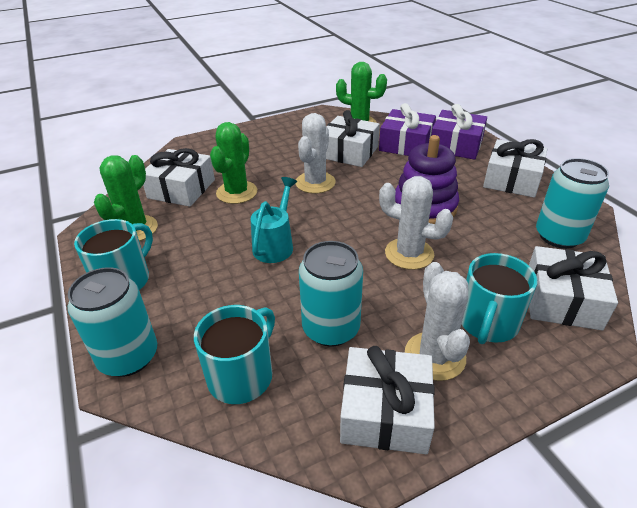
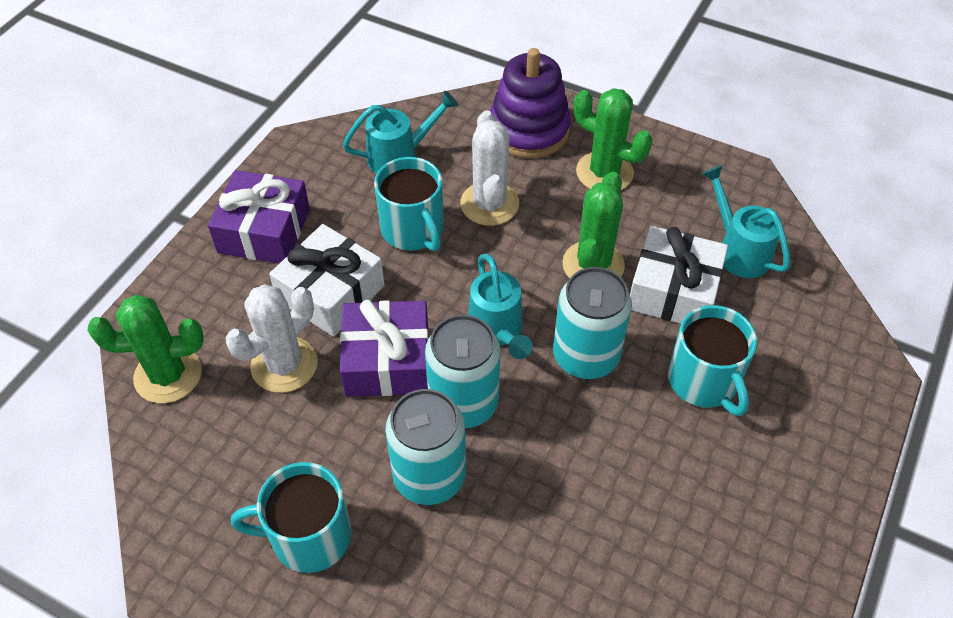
turquoise watering can: 1 -> 3
white cactus: 3 -> 2
white gift: 5 -> 2

